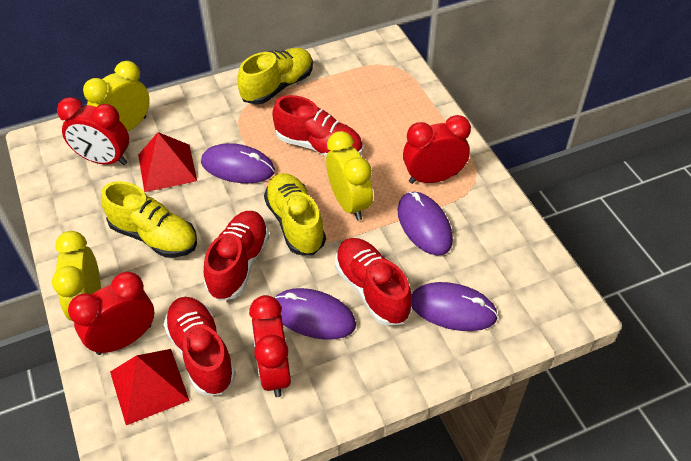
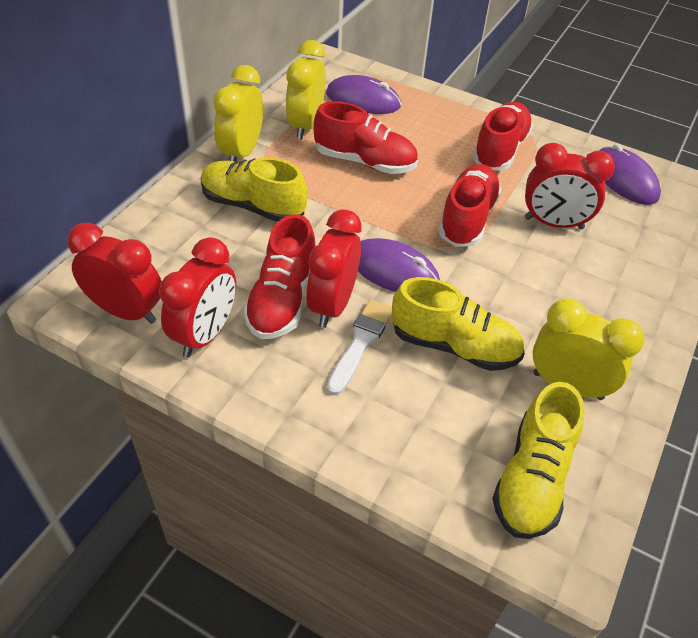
purple mouse: 4 -> 3
red pyramid: 2 -> 0
white brush: 0 -> 1

